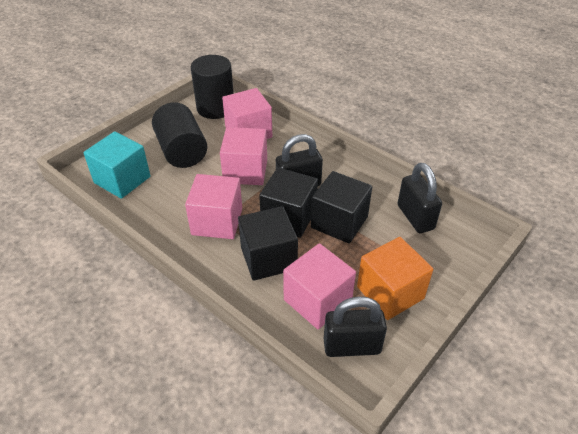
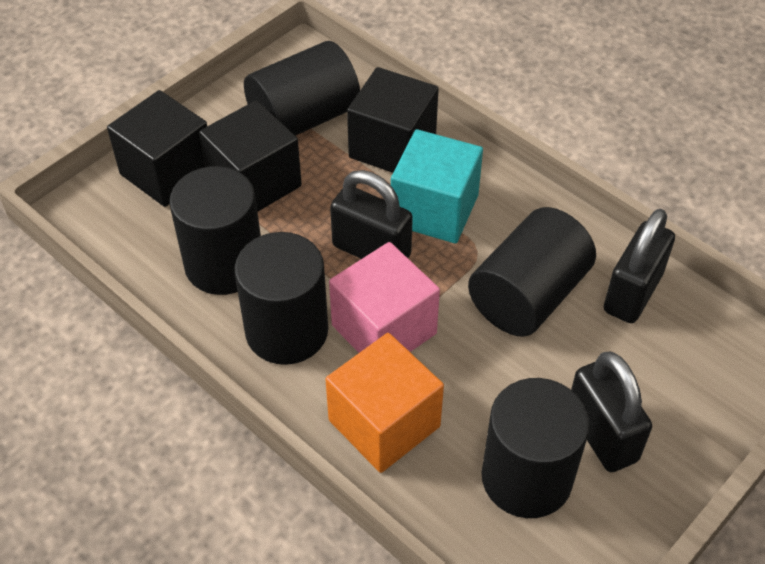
black cylinder: 2 -> 5
pink cube: 4 -> 1

